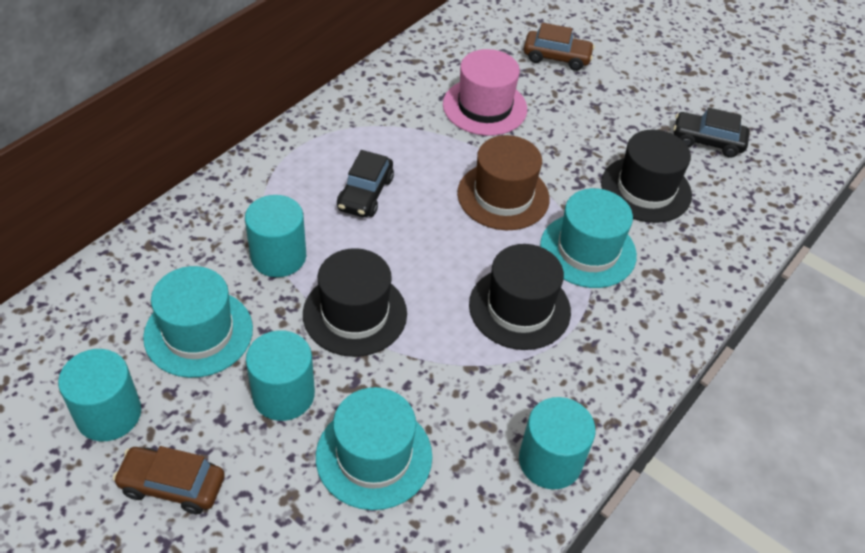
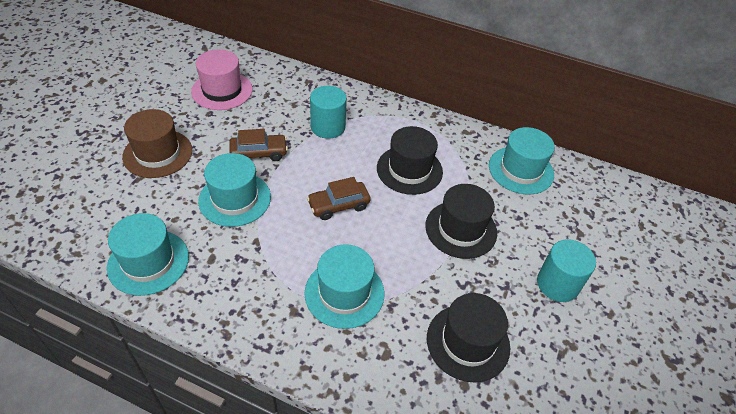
black car: 2 -> 0
turquoise cylinder: 4 -> 2
turquoise hat: 3 -> 4

